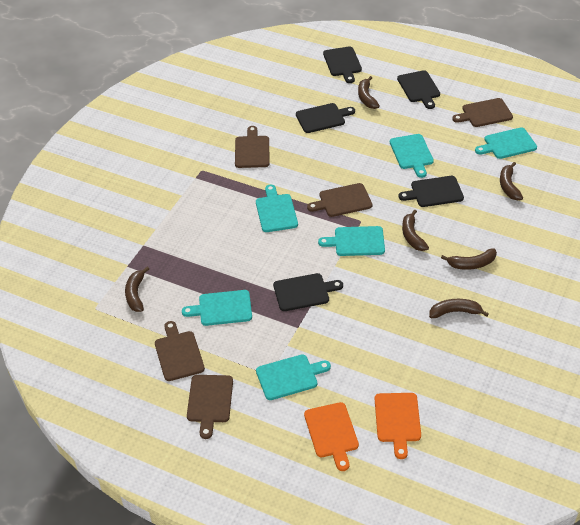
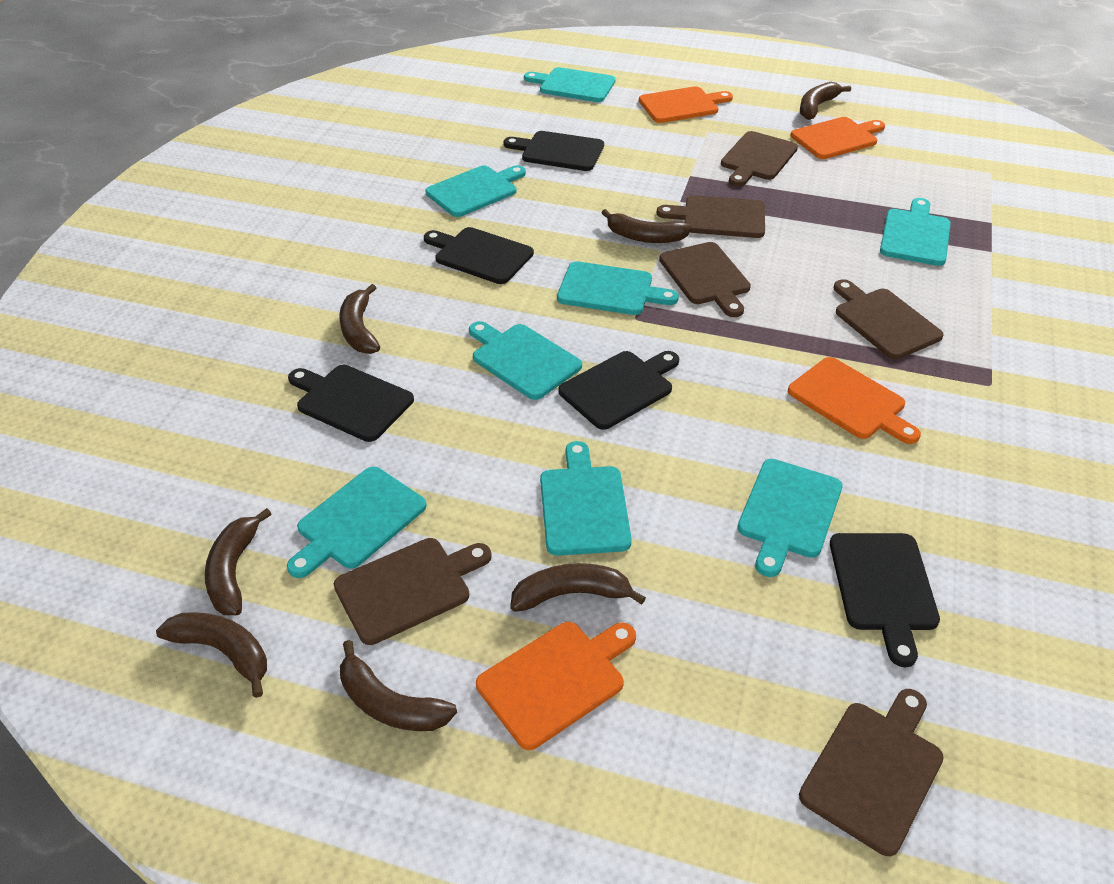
brown banana: 6 -> 7
brown cutting board: 5 -> 6
orange cutting board: 2 -> 4
turquoise cutting board: 6 -> 8

